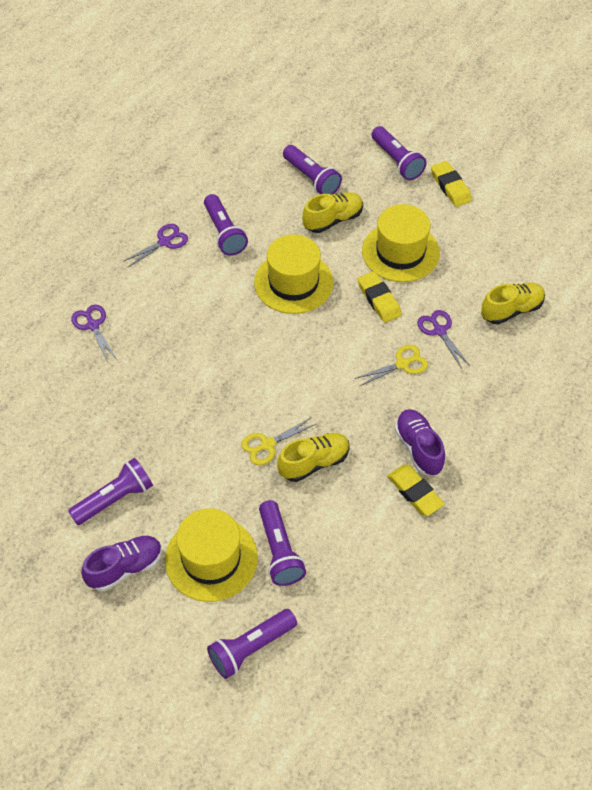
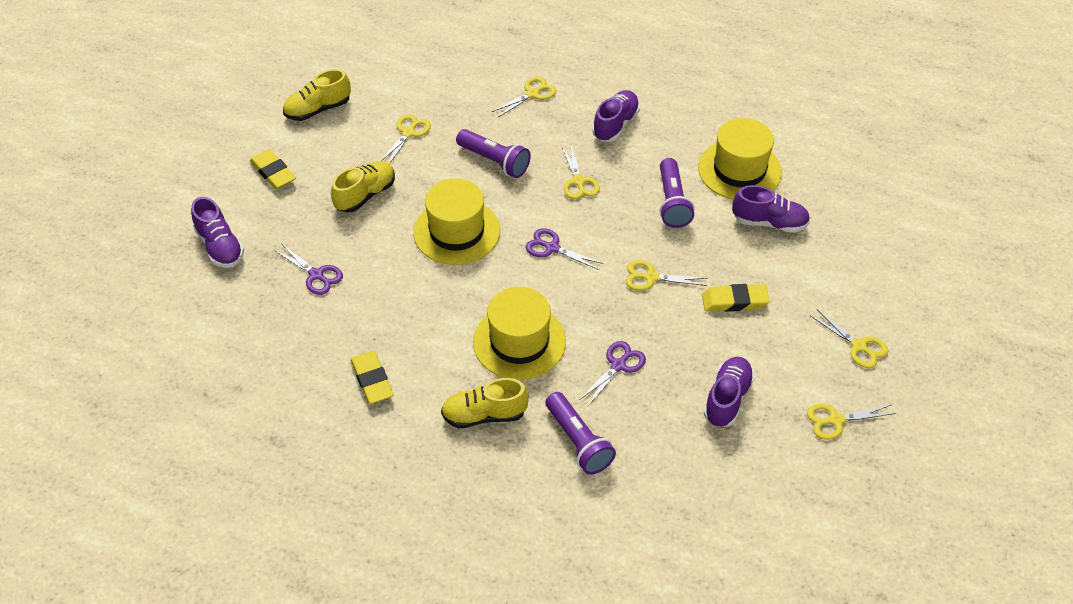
purple flashlight: 6 -> 3
purple shoe: 2 -> 4
yellow scissors: 2 -> 6

